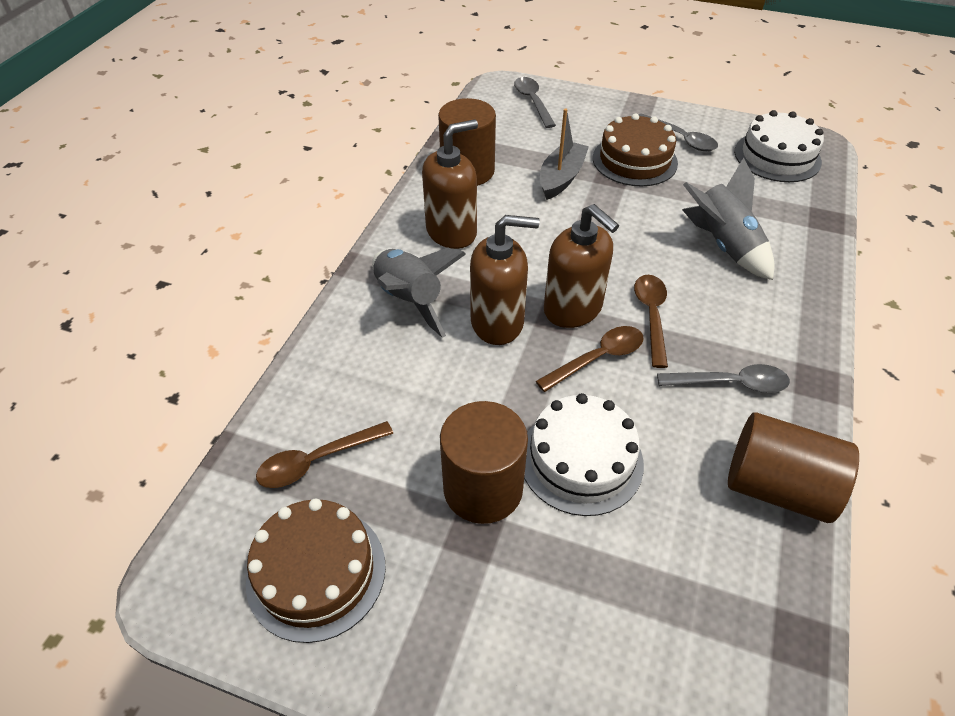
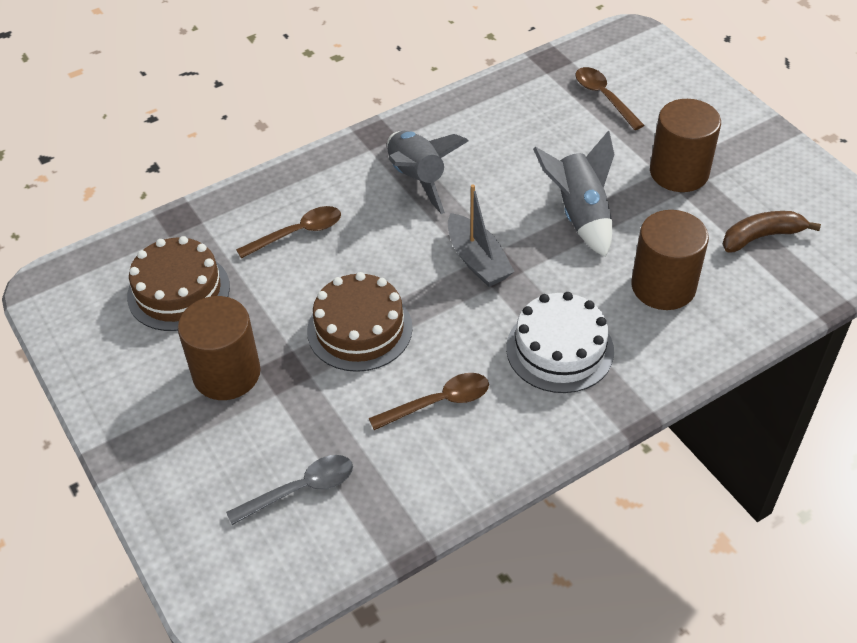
brown banana: 0 -> 1
brown soap dispenser: 3 -> 0
grey spoon: 3 -> 1
white cake: 2 -> 1

